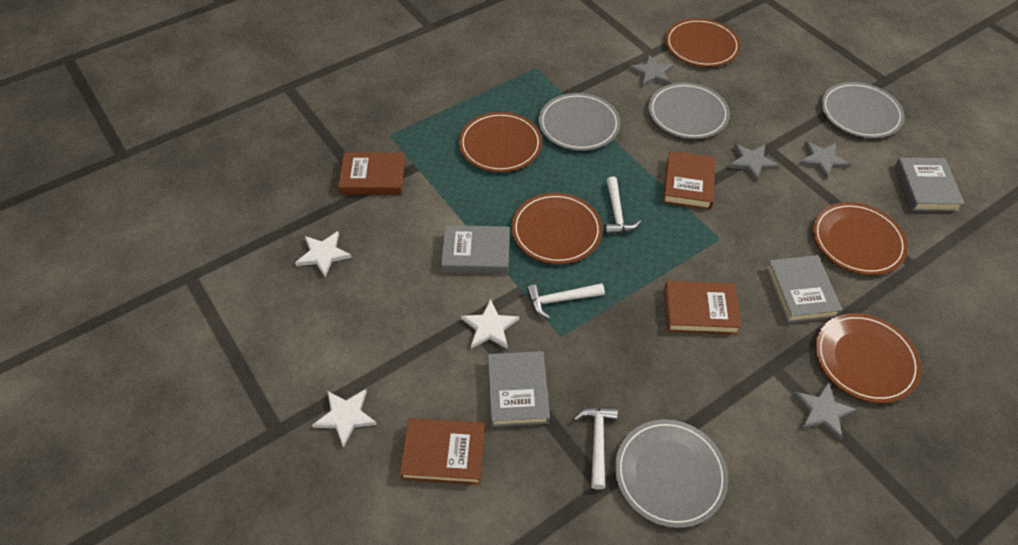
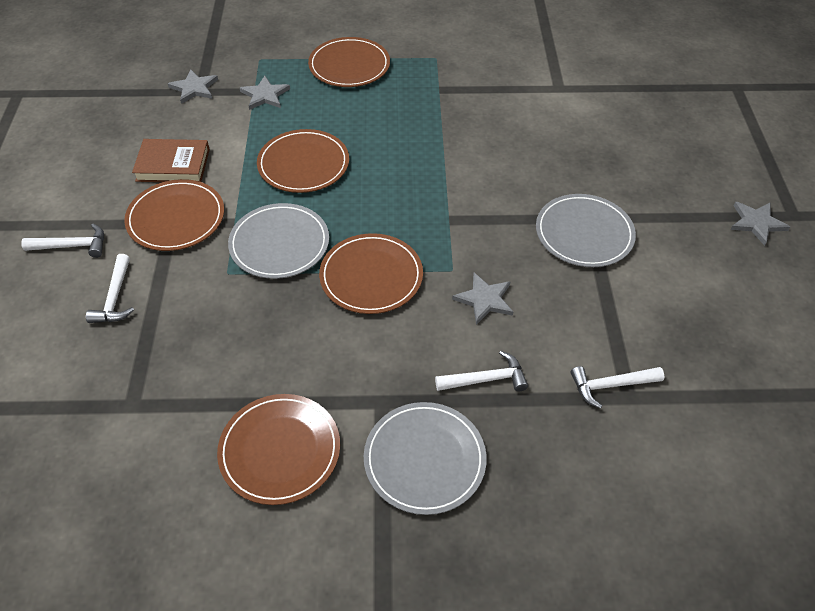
brown book: 4 -> 1
grey book: 4 -> 0
grey plate: 4 -> 3
white hammer: 3 -> 4
white star: 3 -> 0

